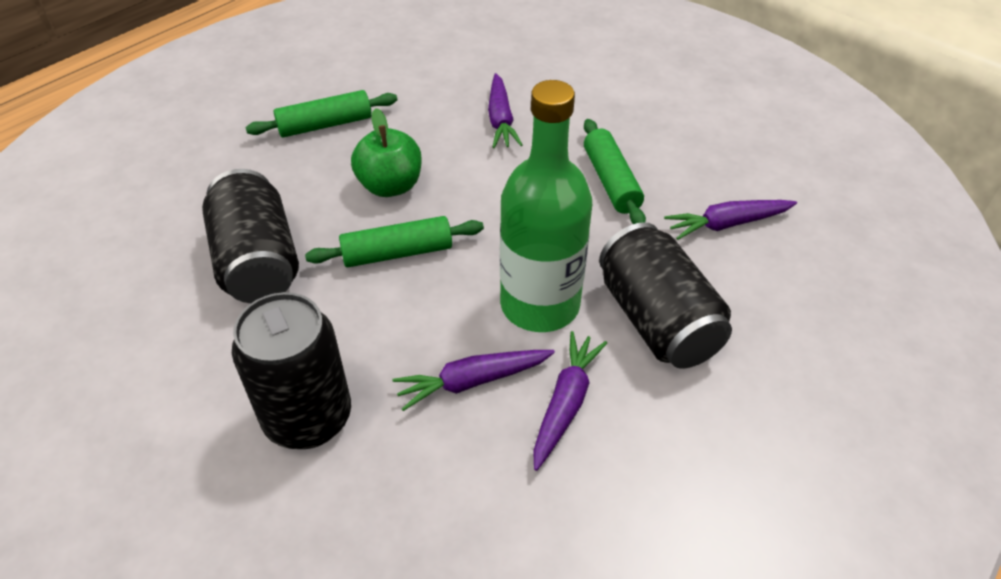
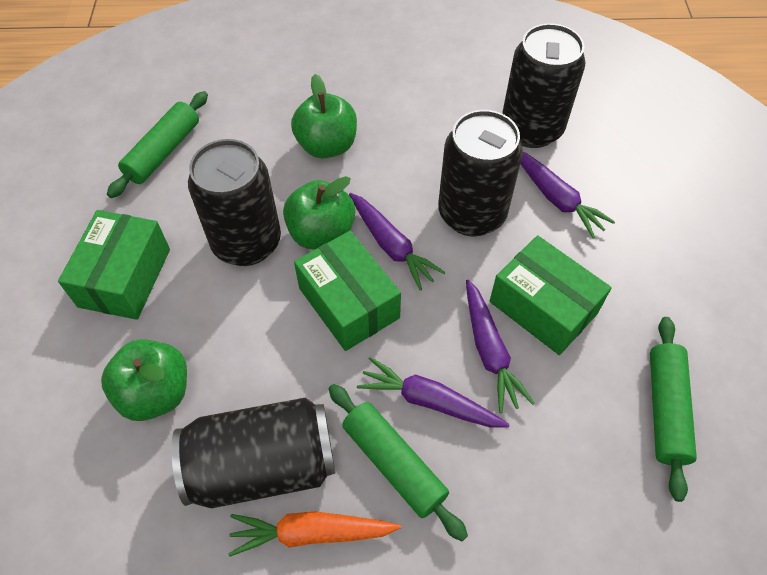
black can: 3 -> 4
green apple: 1 -> 3
green bottle: 1 -> 0
green box: 0 -> 3
orange carrot: 0 -> 1

